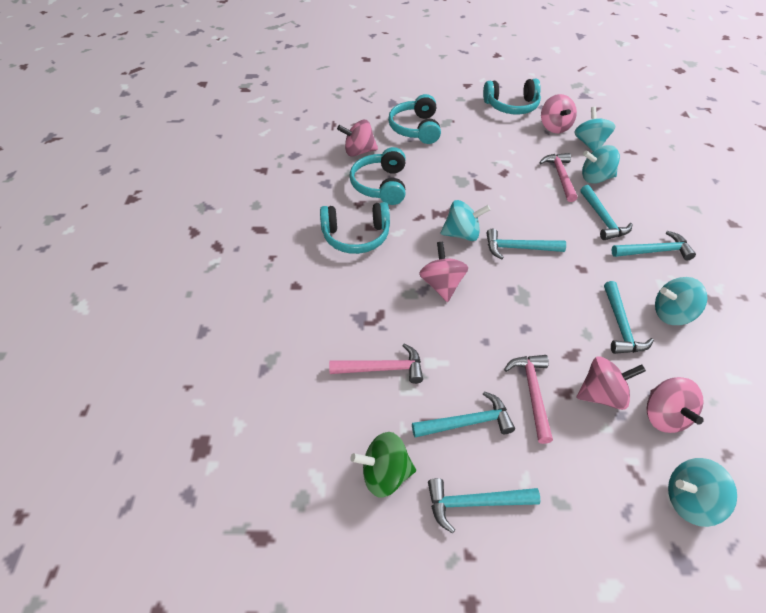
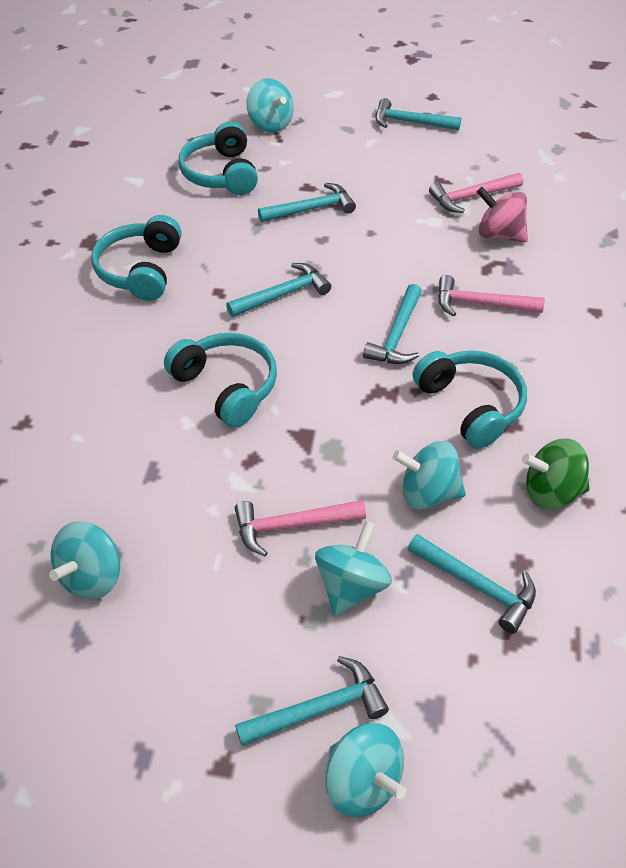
pink spinning top: 5 -> 1

